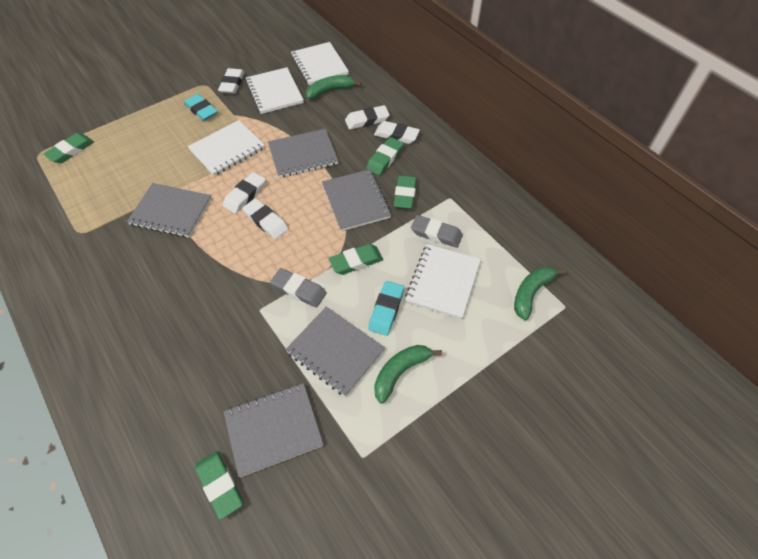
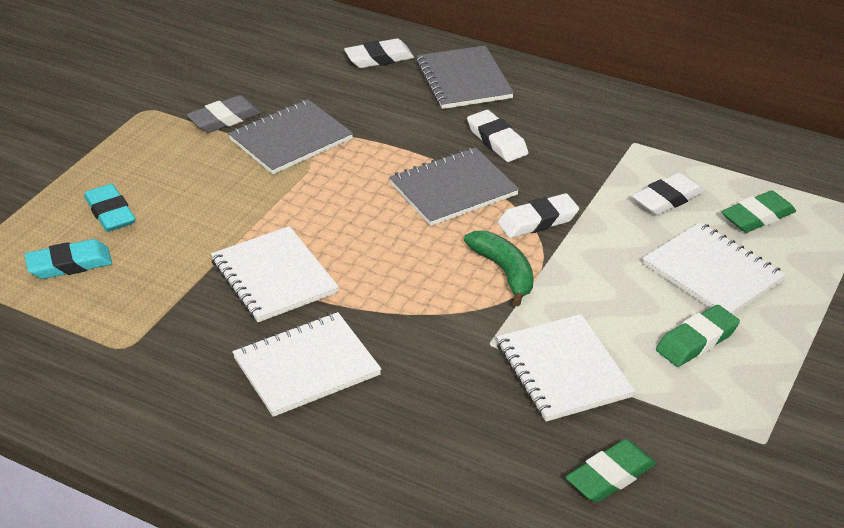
green banana: 3 -> 1
green eraser: 5 -> 3
grey eraser: 2 -> 1
grey notebook: 5 -> 3
white eraser: 5 -> 4

